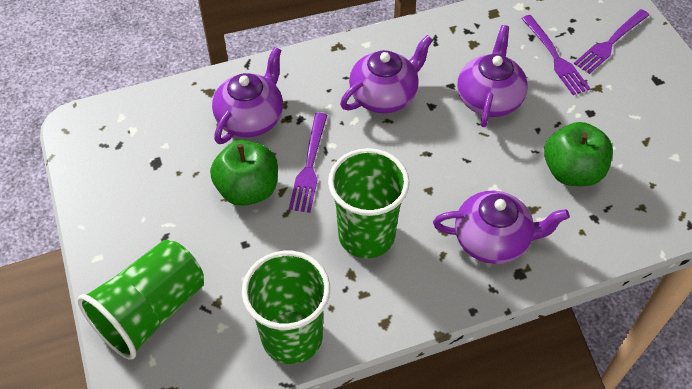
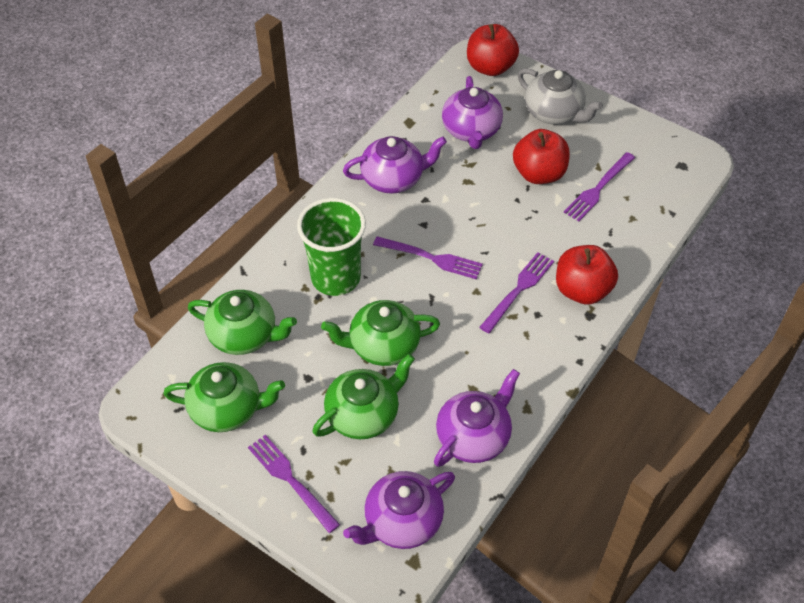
green apple: 2 -> 0
green cup: 3 -> 1
green teapot: 0 -> 4
grey teapot: 0 -> 1
purple fork: 3 -> 4
red apple: 0 -> 3

